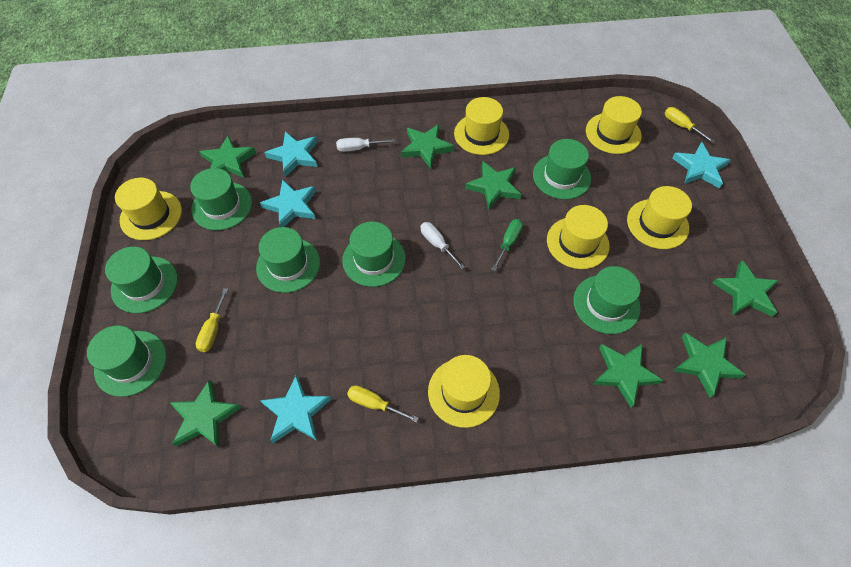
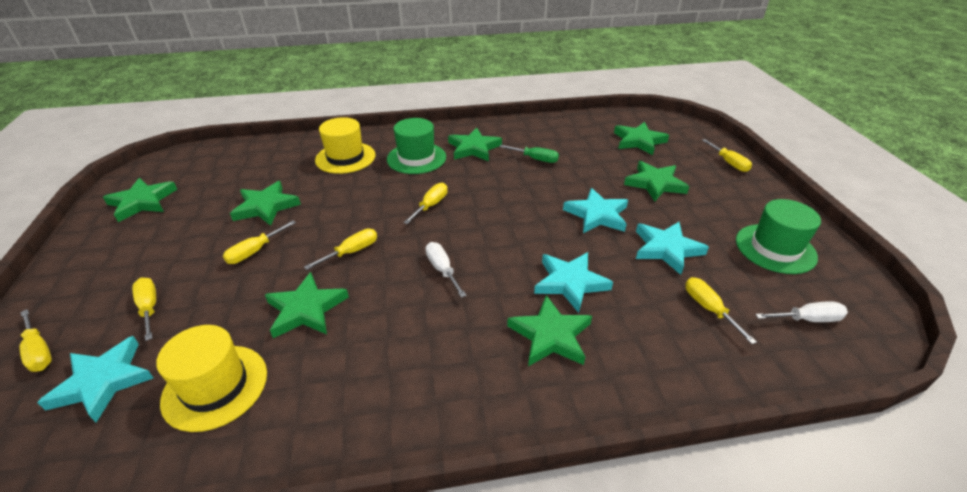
green hat: 7 -> 2
yellow hat: 6 -> 2
yellow screwdriver: 3 -> 7

